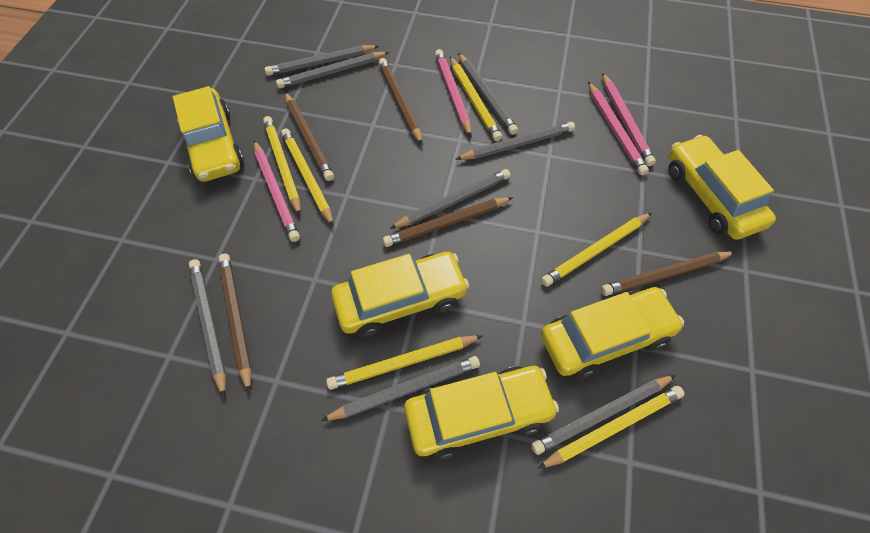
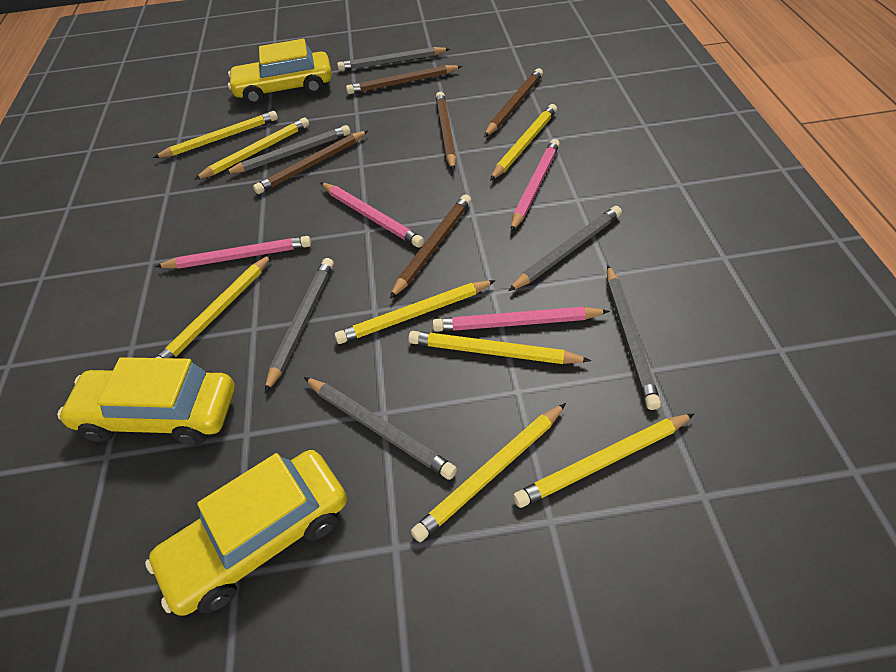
grey pencil: 8 -> 6
yellow car: 5 -> 3
yellow pencil: 6 -> 8

